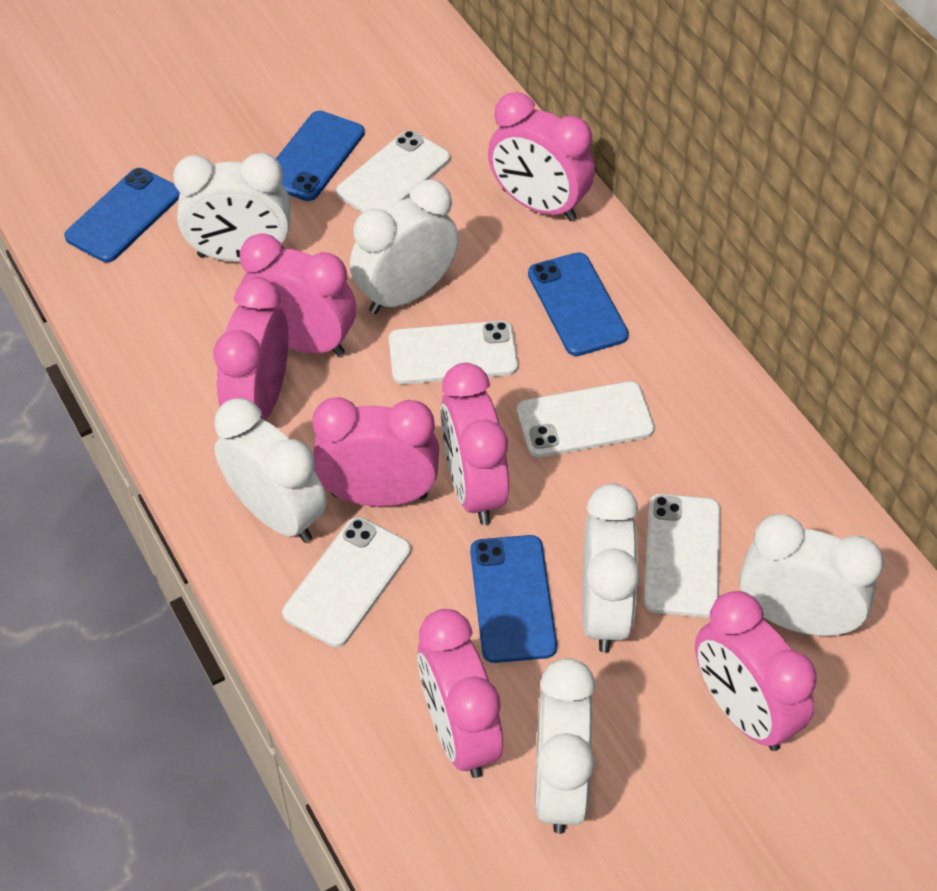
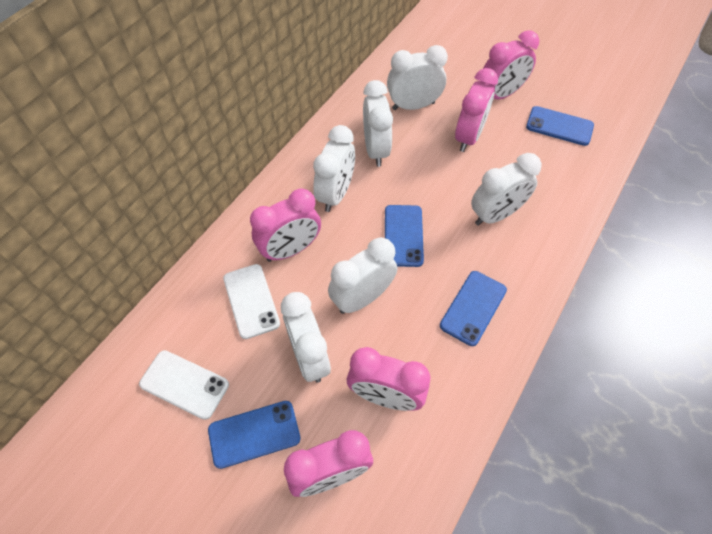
pink clock: 7 -> 5
white phone: 5 -> 2

